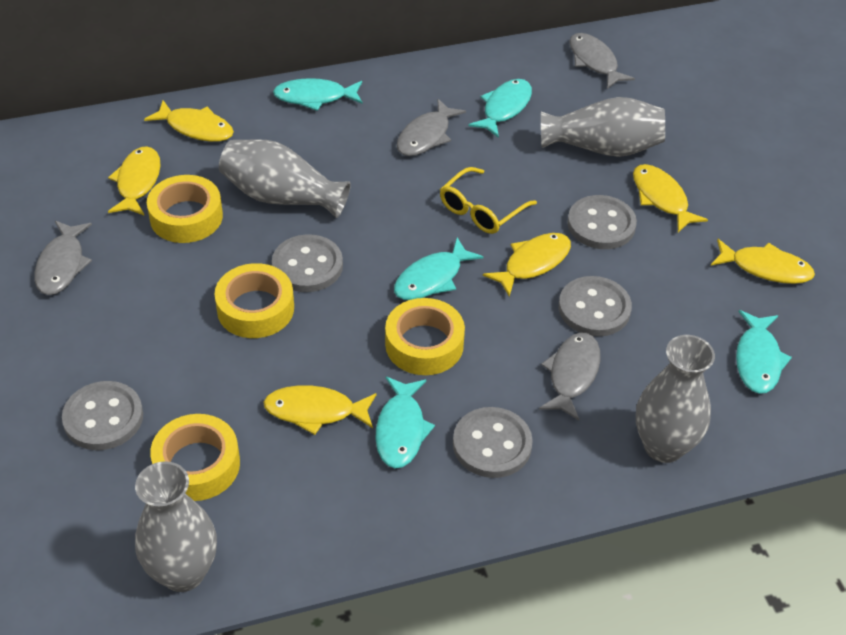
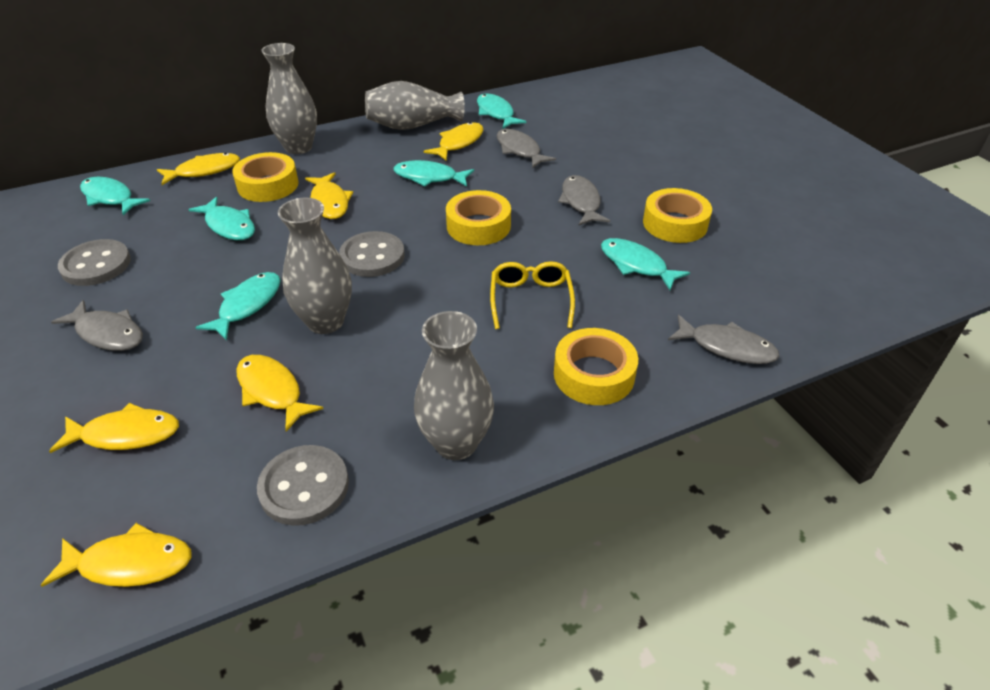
grey button: 5 -> 3
turquoise fish: 5 -> 6

